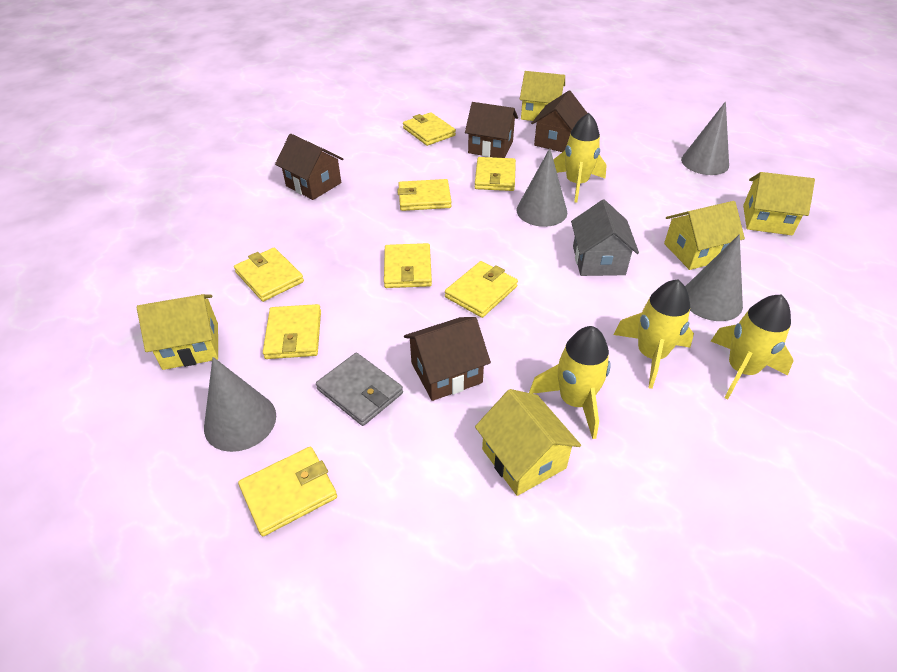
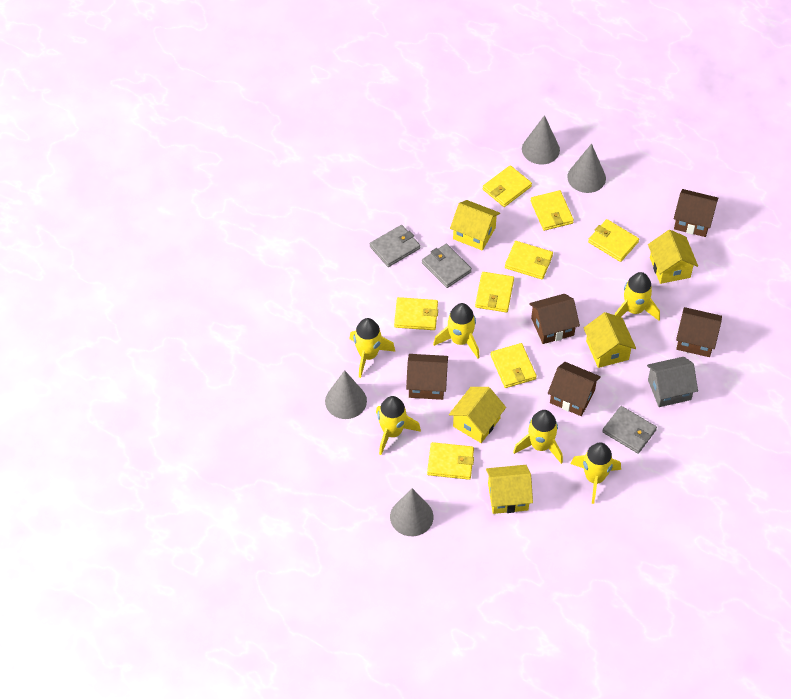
brown house: 4 -> 5
grey wallet: 1 -> 3
yellow rocket: 4 -> 6

